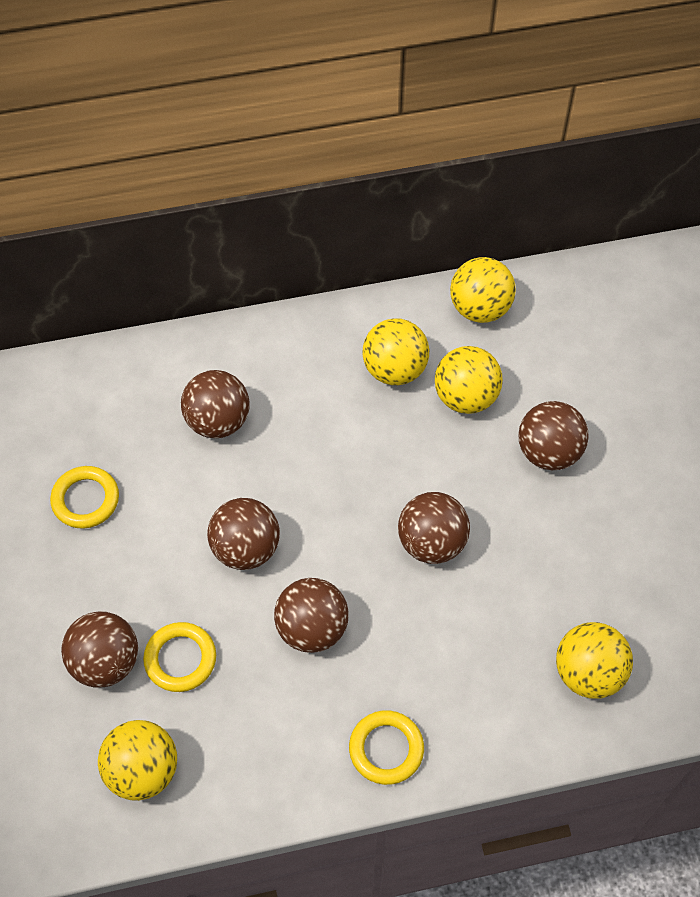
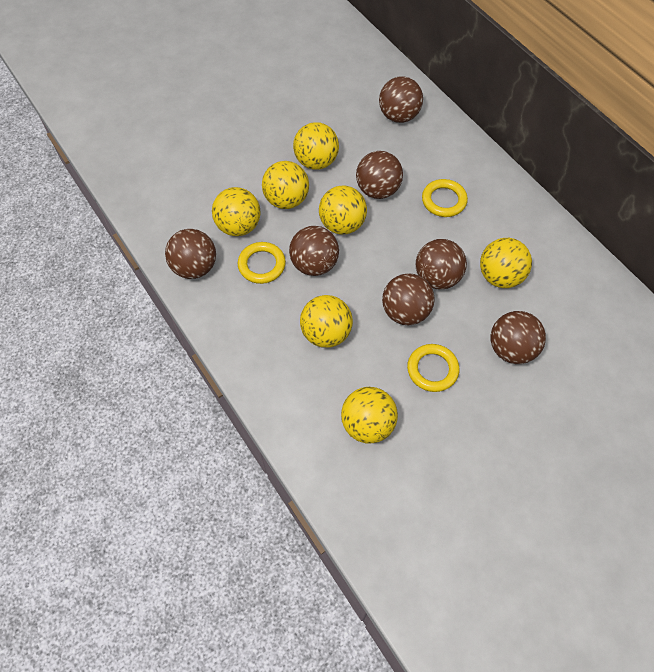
brown ball: 6 -> 7
yellow ball: 5 -> 7

